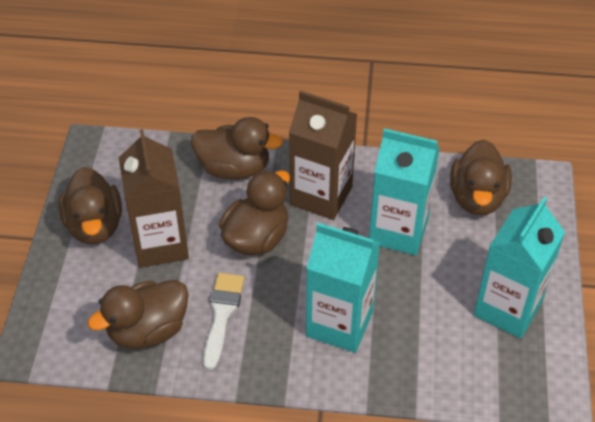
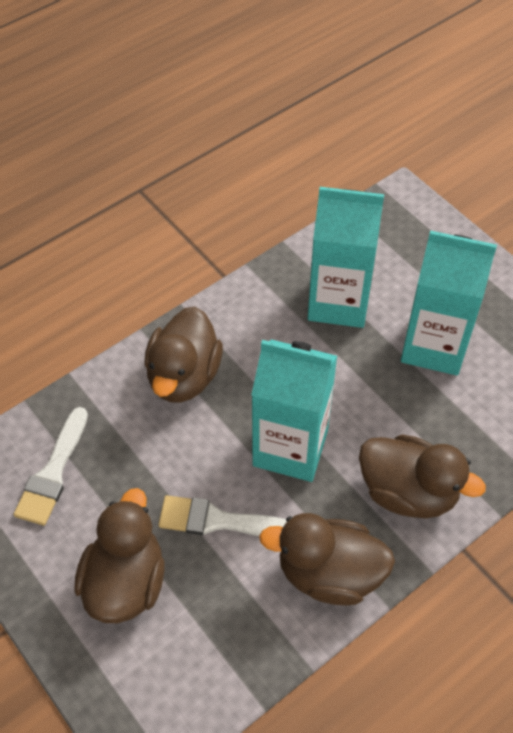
brown carton: 2 -> 0
brown duck: 5 -> 4
white brush: 1 -> 2

